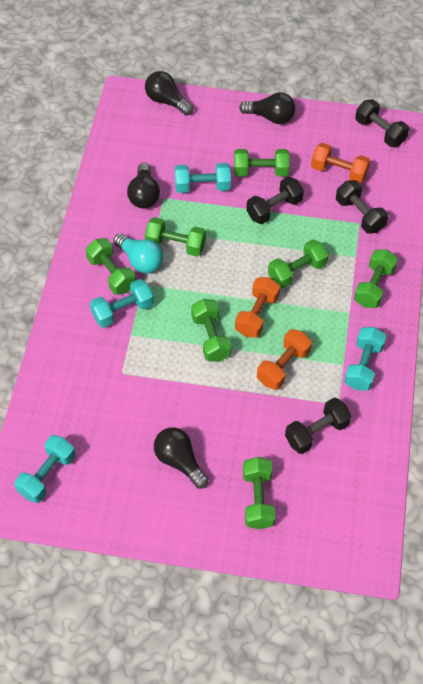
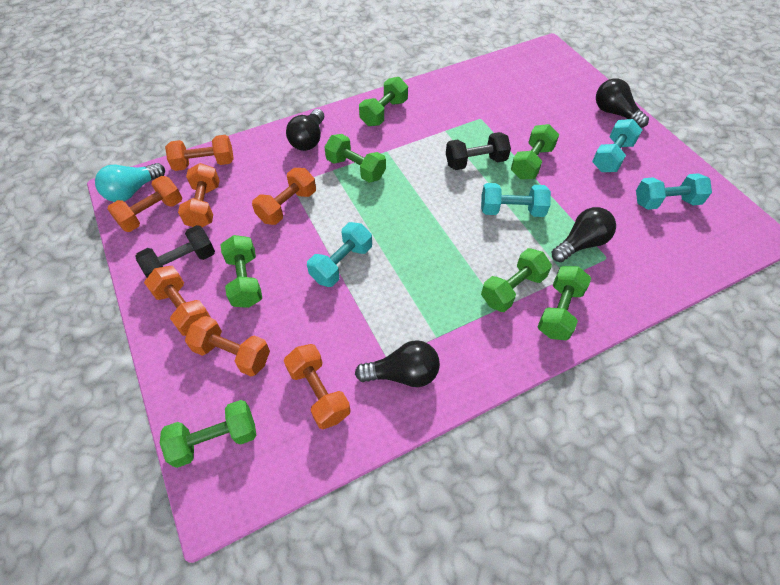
black dumbbell: 4 -> 2
orange dumbbell: 3 -> 7

